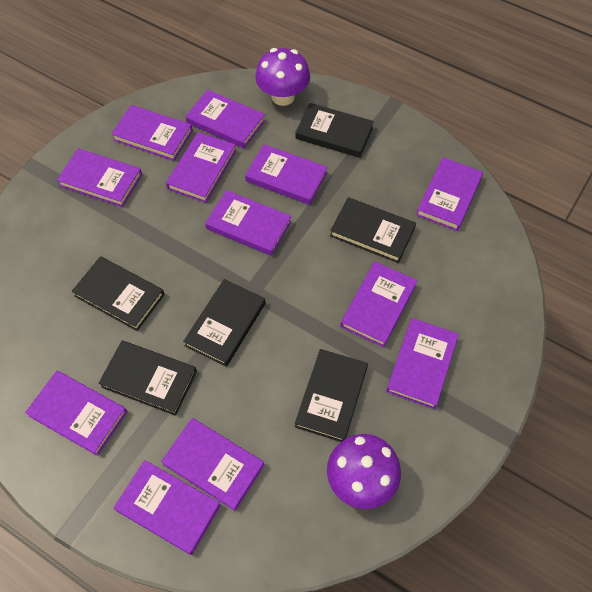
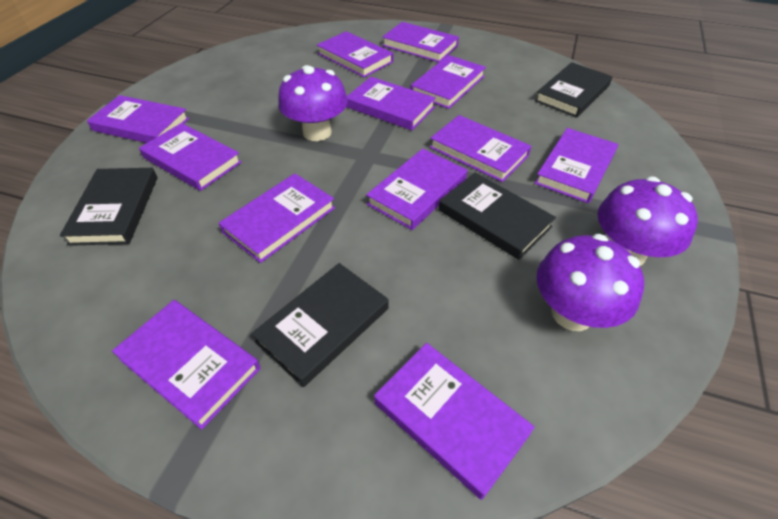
black book: 6 -> 4
purple mushroom: 2 -> 3

